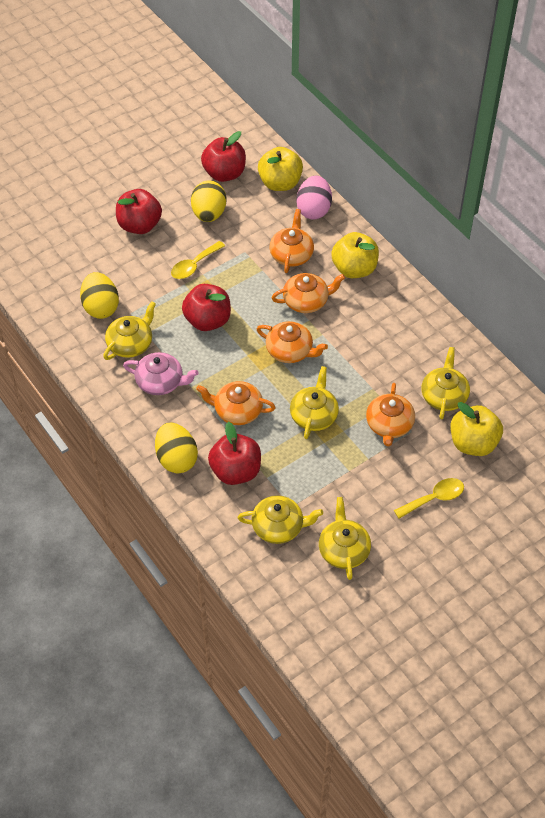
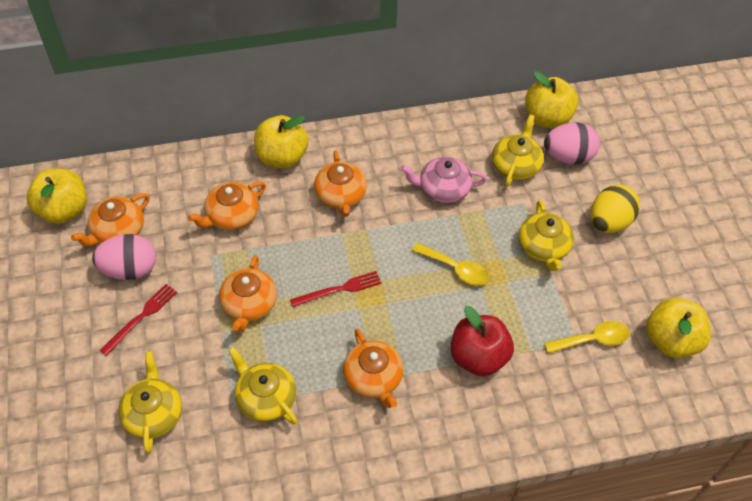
pink egg: 1 -> 2
red apple: 4 -> 1
red fork: 0 -> 2
yellow apple: 3 -> 4
yellow egg: 3 -> 1
yellow teapot: 5 -> 4

